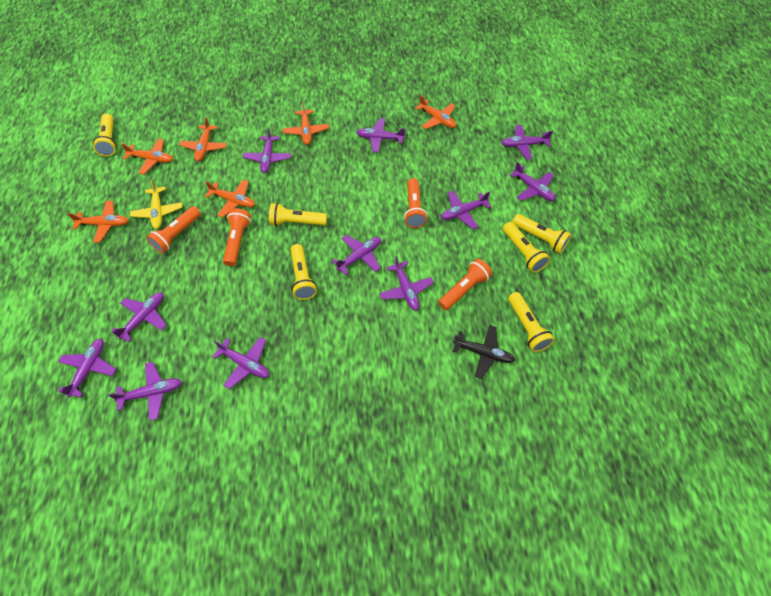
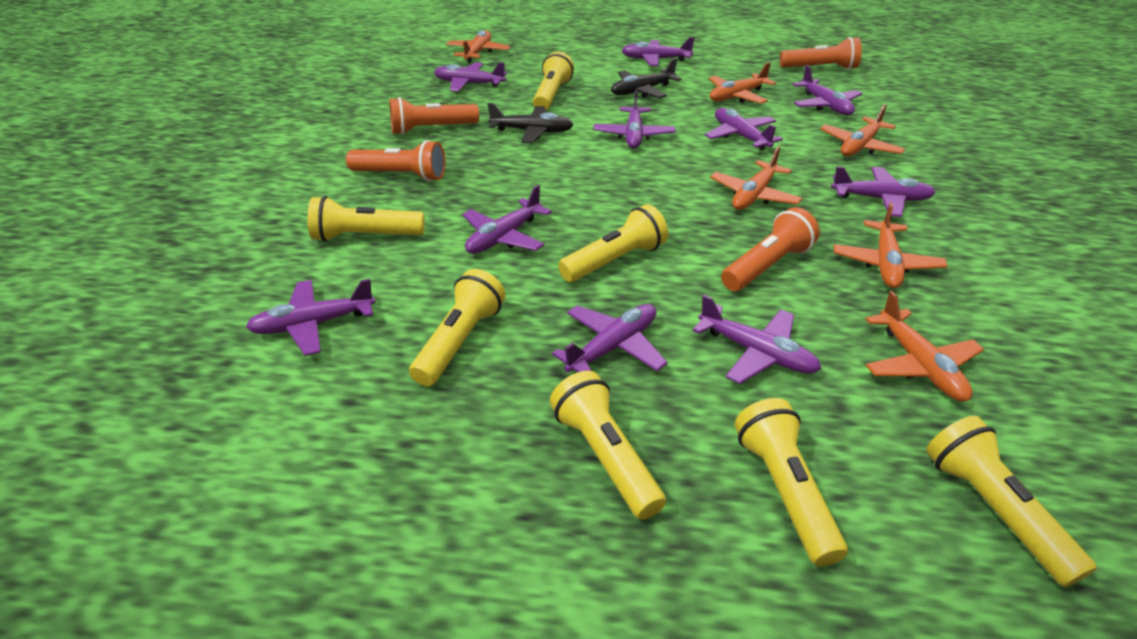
black plane: 1 -> 2
purple plane: 11 -> 10
yellow flashlight: 6 -> 7
yellow plane: 1 -> 0

